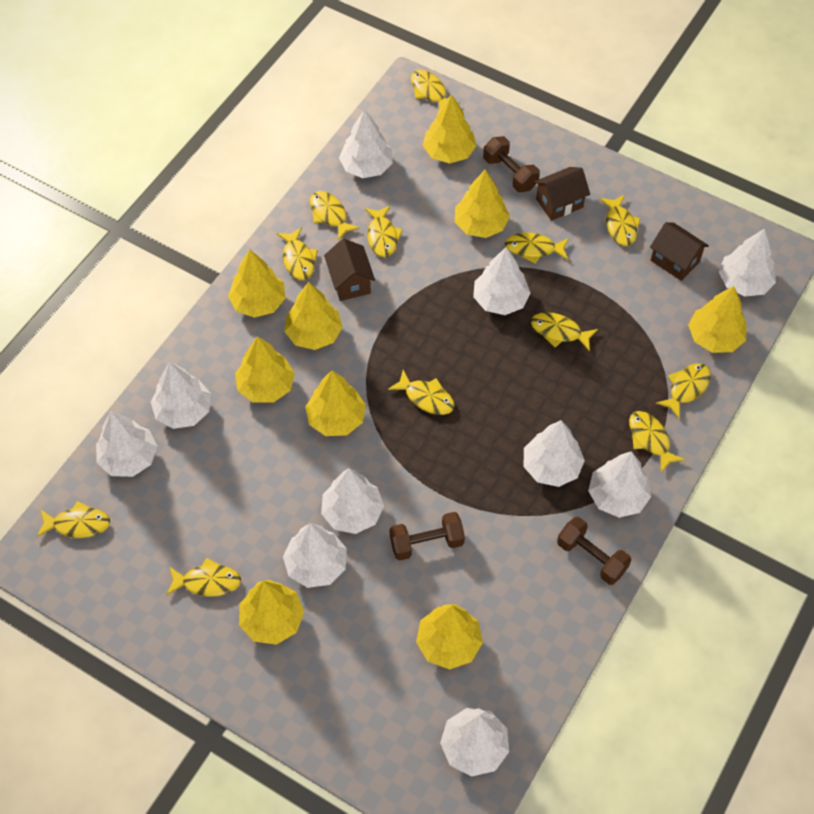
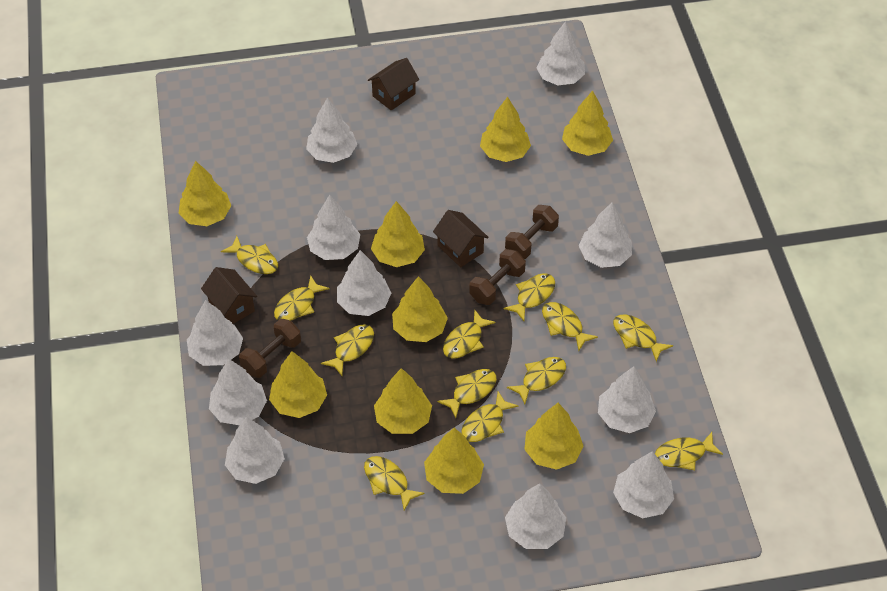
white tree: 10 -> 11

